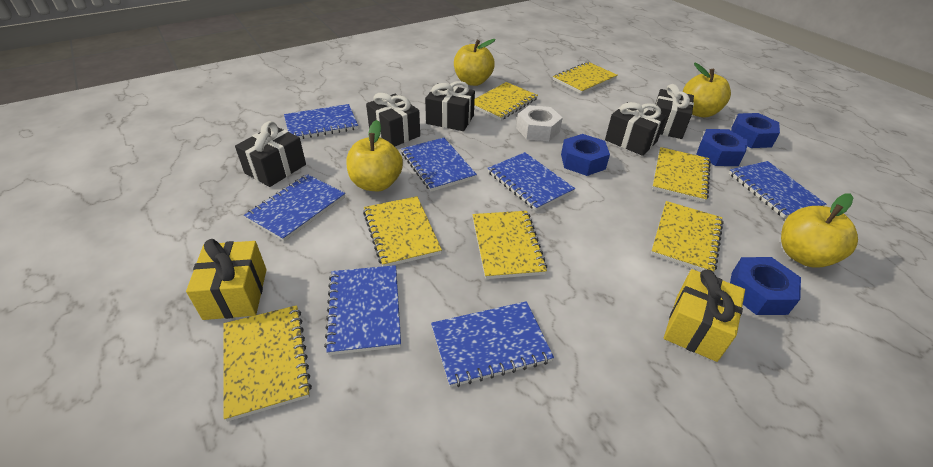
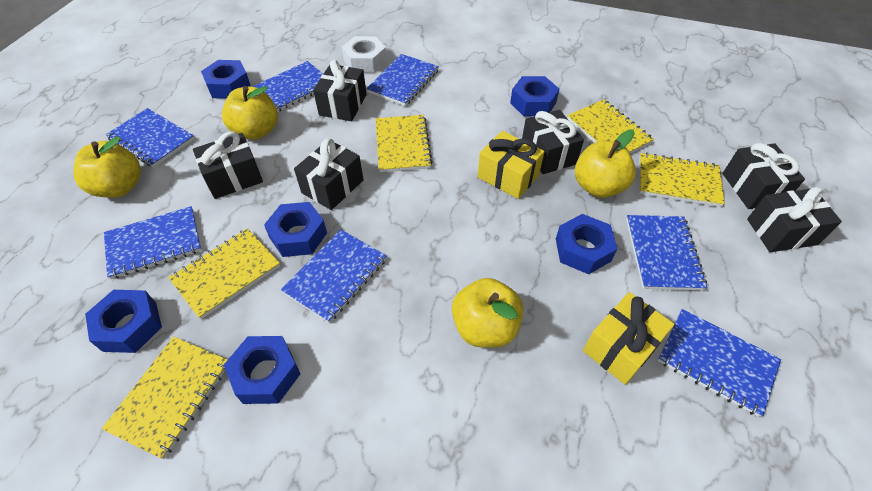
black gift: 5 -> 6
blue nut: 4 -> 6
yellow notebook: 7 -> 5

